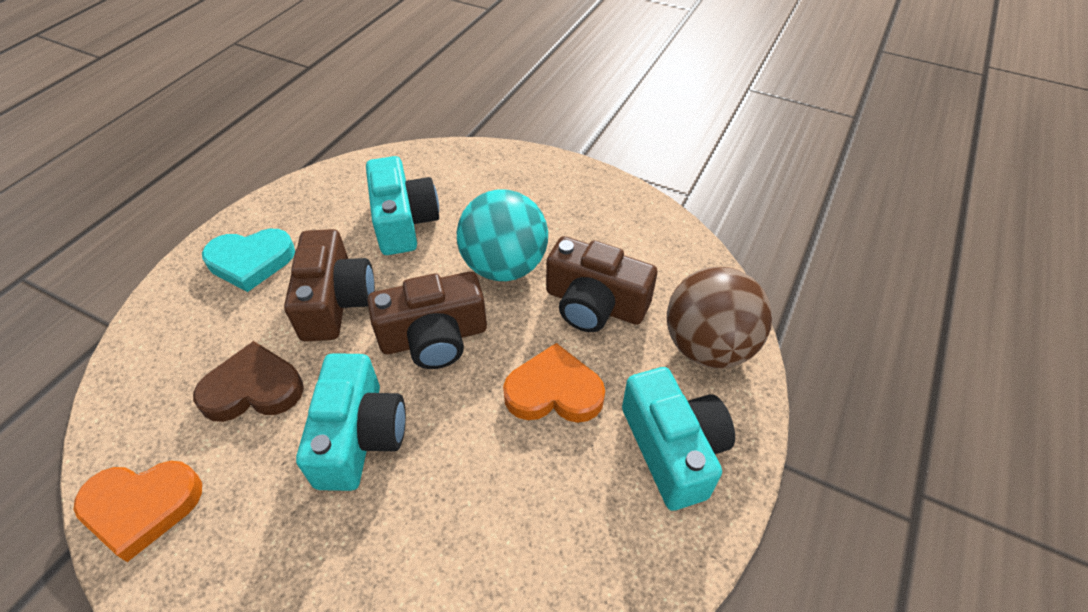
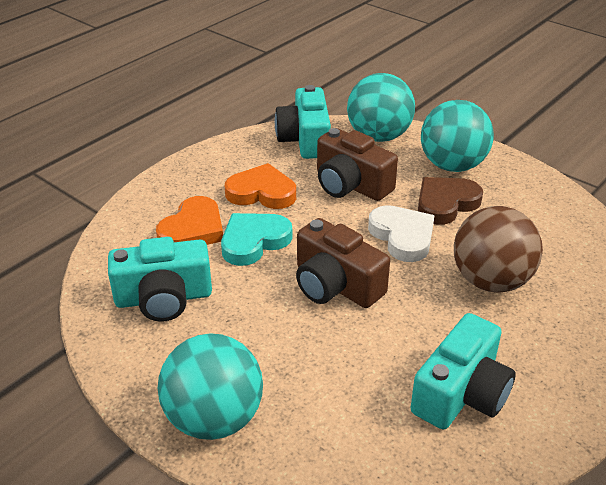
brown camera: 3 -> 2
turquoise ball: 1 -> 3
white heart: 0 -> 1

